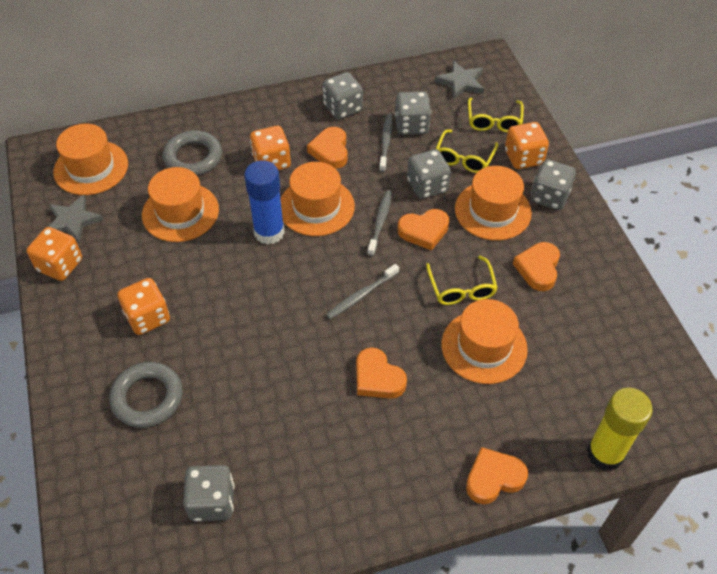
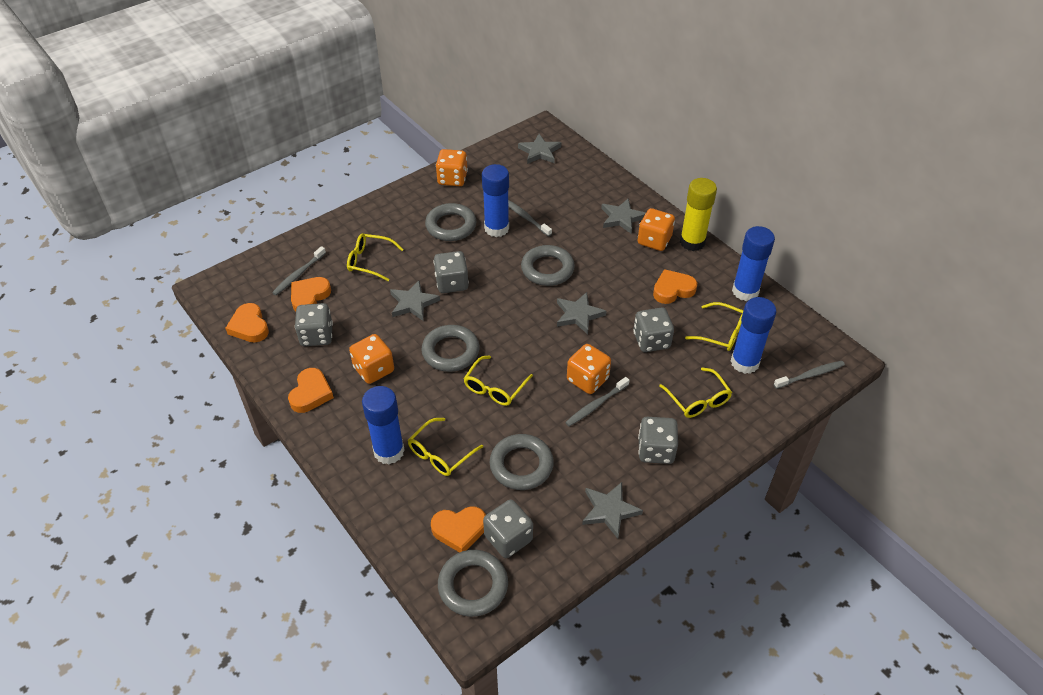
blue glue stick: 1 -> 4
grey ring: 2 -> 5
grey star: 2 -> 5
grey toothbrush: 3 -> 4
orange hat: 5 -> 0
yellow glasses: 3 -> 5

